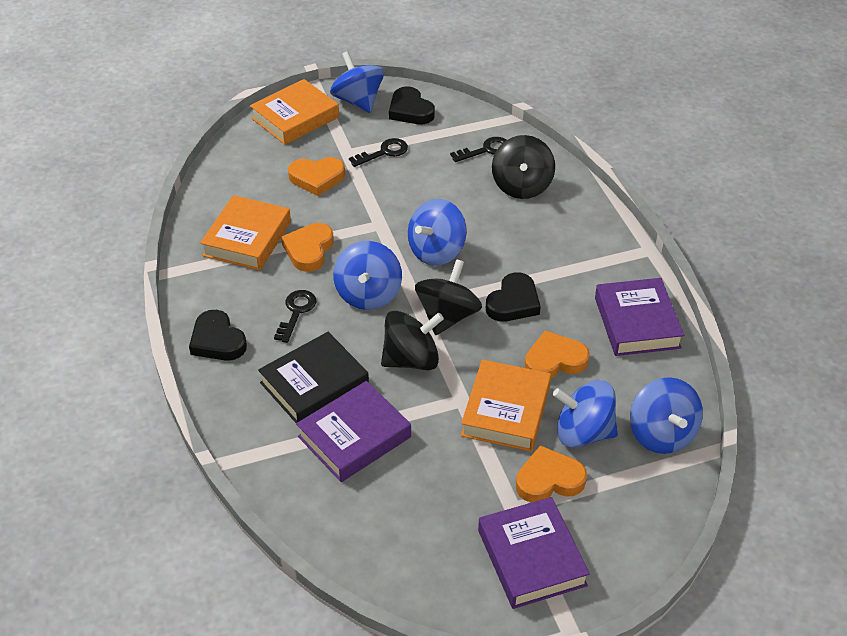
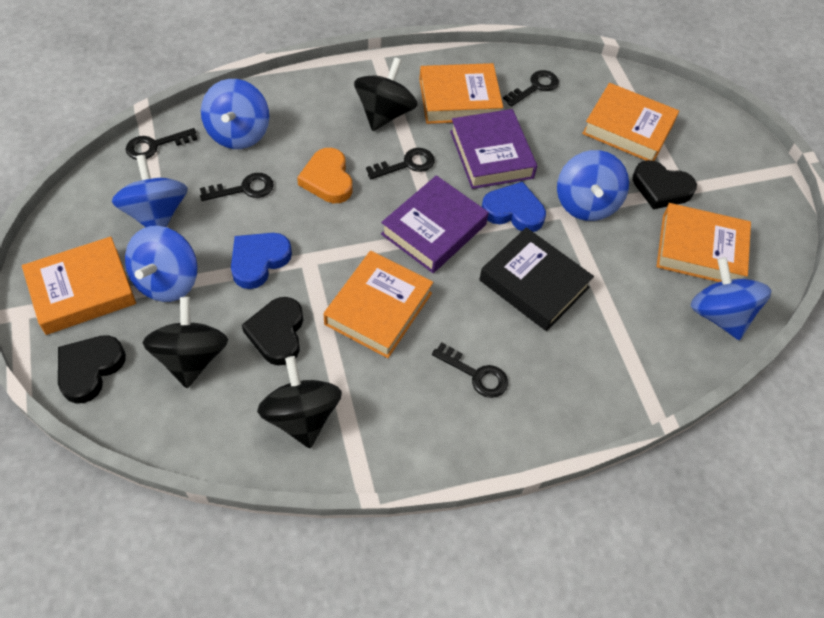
black key: 3 -> 5
blue heart: 0 -> 2
orange book: 3 -> 5
orange heart: 4 -> 1
purple book: 3 -> 2

